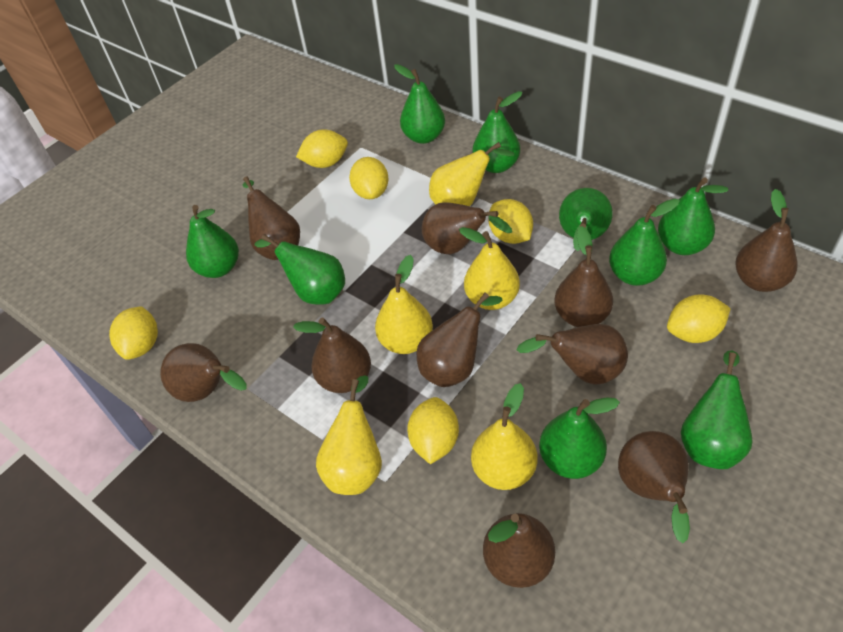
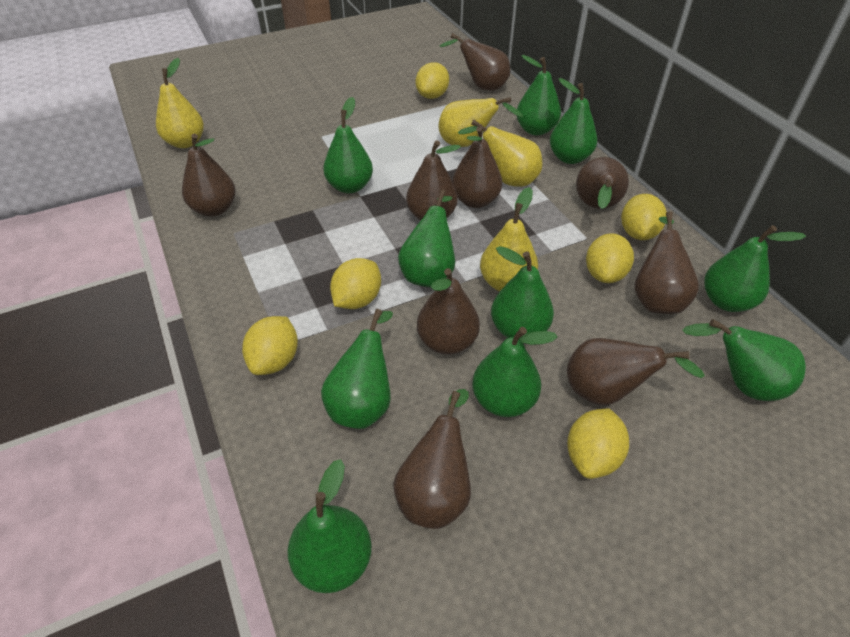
brown pear: 10 -> 9
green pear: 9 -> 10
yellow pear: 5 -> 4

